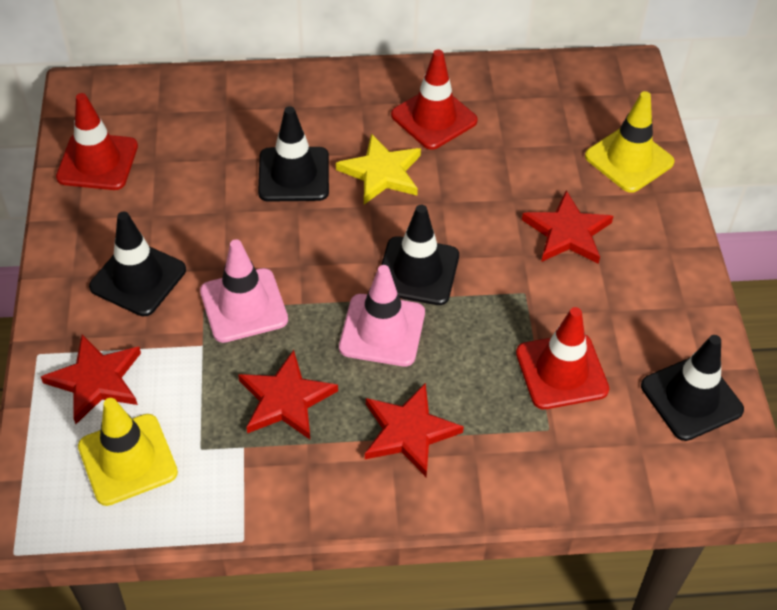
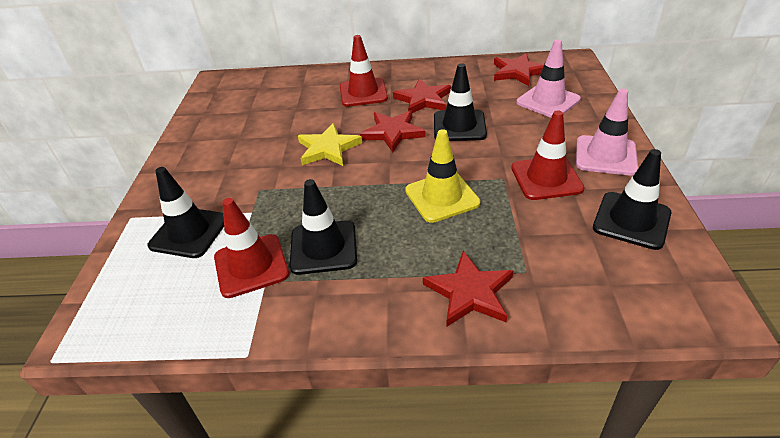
yellow traffic cone: 2 -> 1

